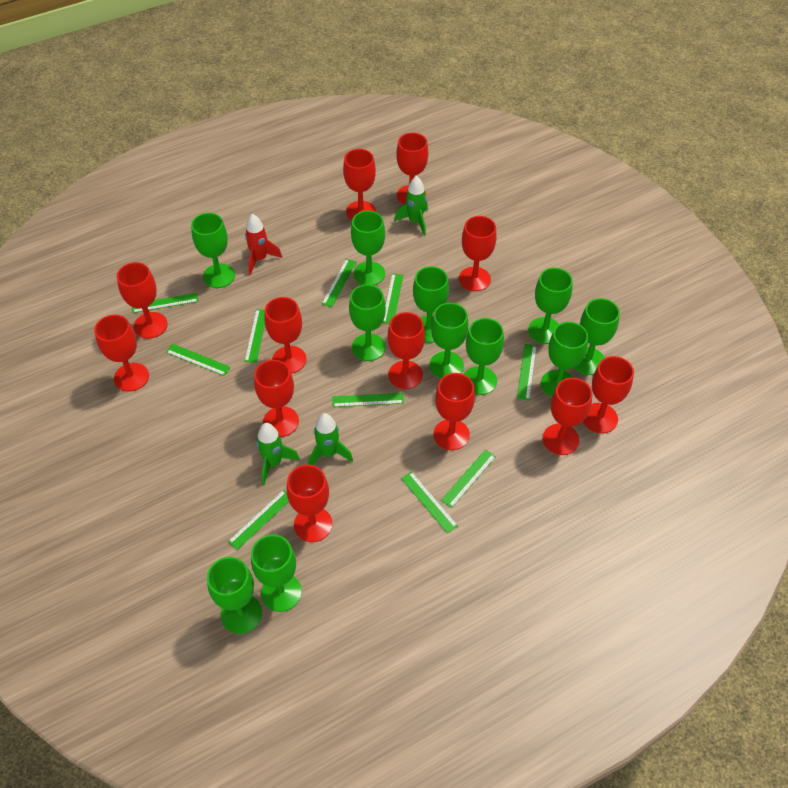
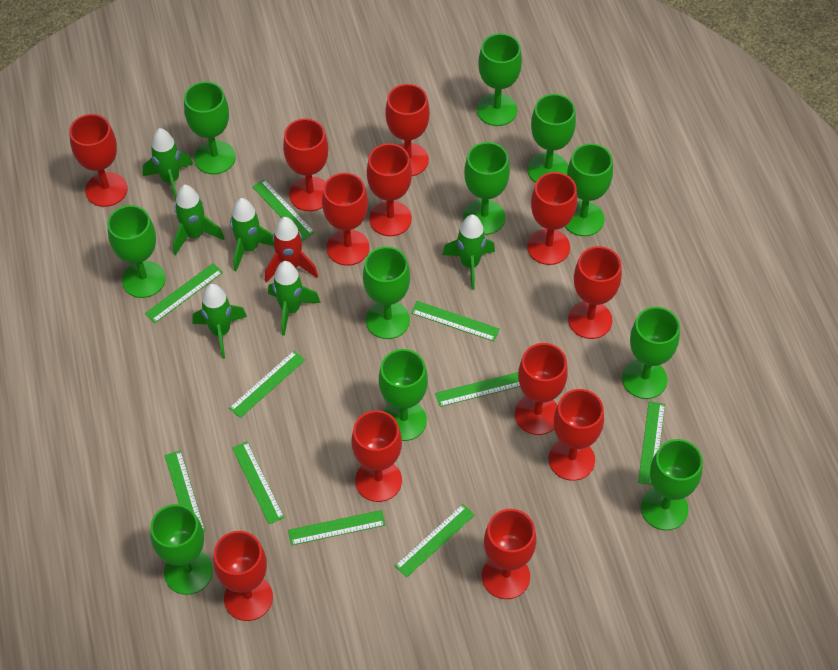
green rocket: 3 -> 6

